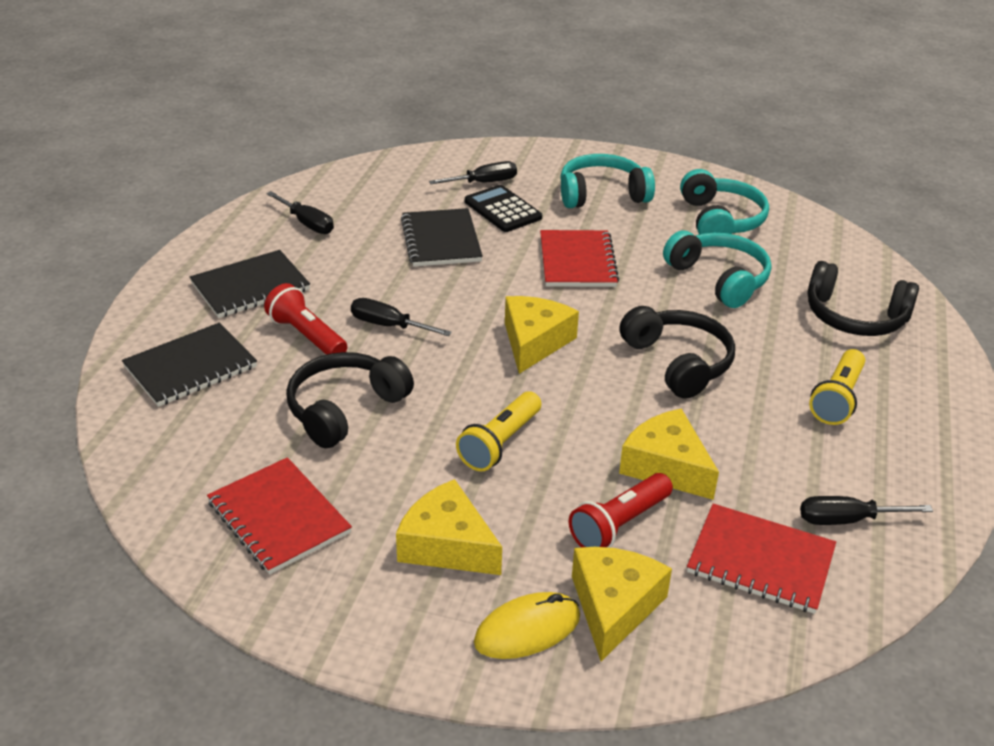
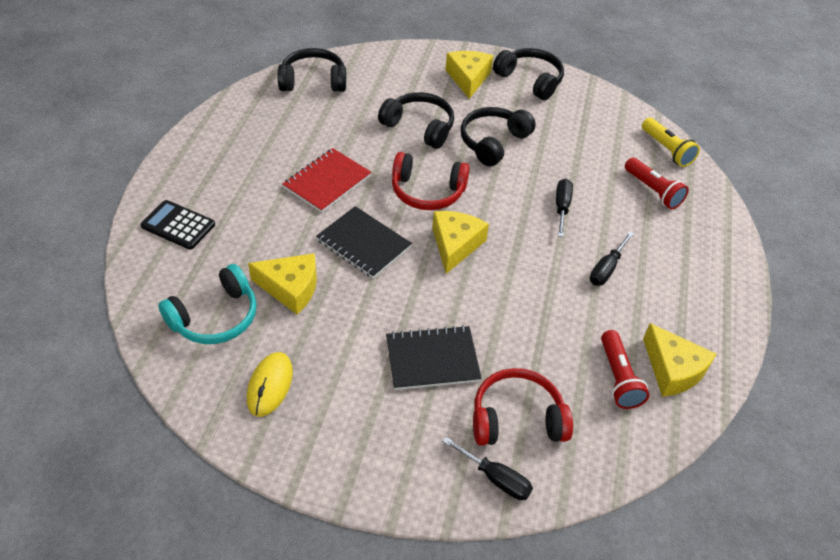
black headphones: 3 -> 4
black notebook: 3 -> 2
black screwdriver: 4 -> 3
red headphones: 0 -> 2
red notebook: 3 -> 1
turquoise headphones: 3 -> 1
yellow flashlight: 2 -> 1

